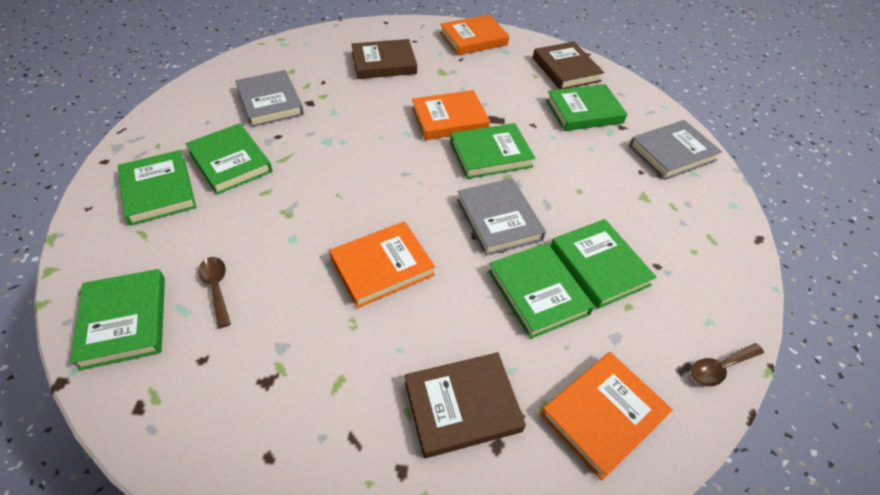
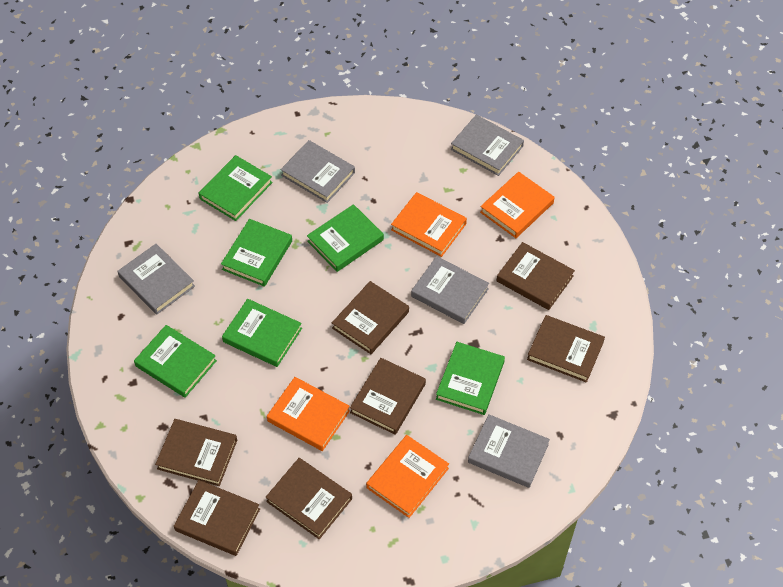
brown book: 3 -> 7
brown spoon: 2 -> 0
green book: 7 -> 6
grey book: 3 -> 5

